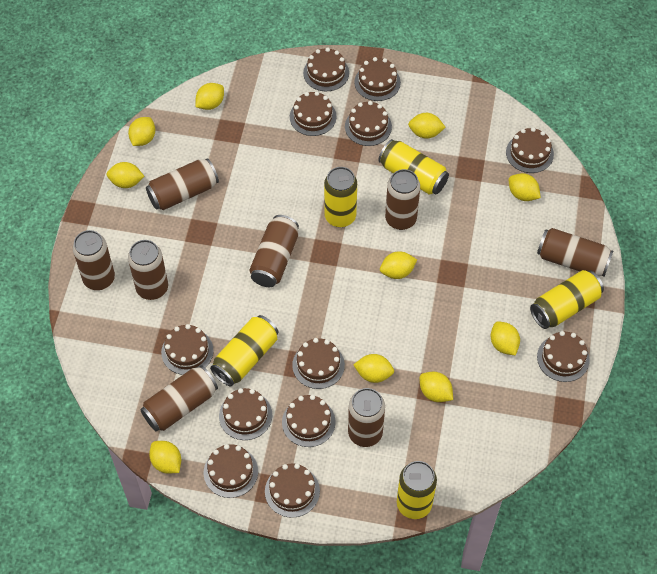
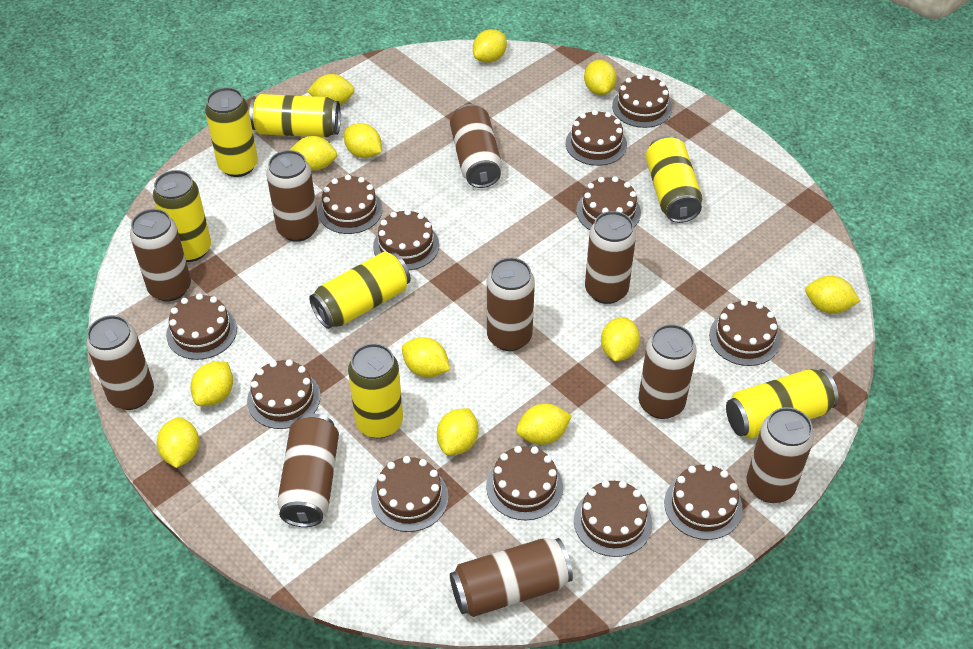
brown can: 8 -> 10
yellow can: 5 -> 7
yellow lemon: 10 -> 12

